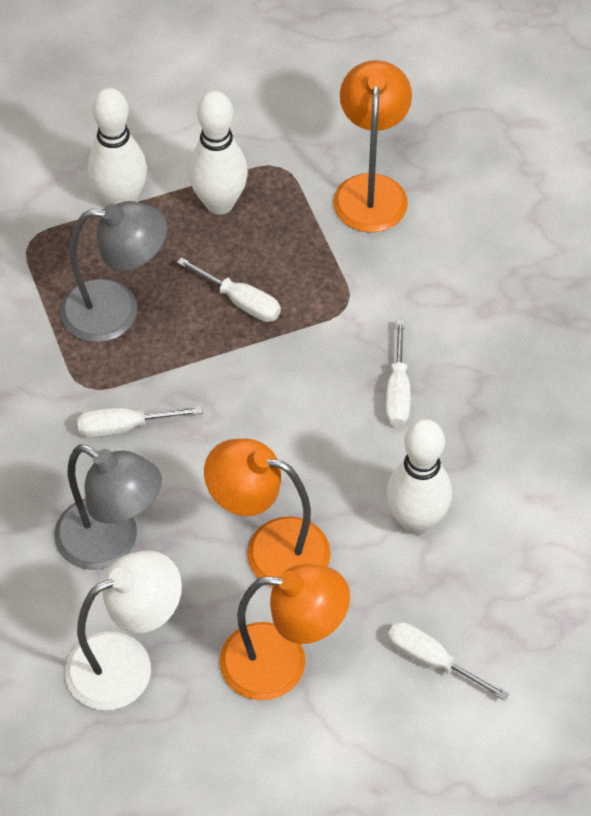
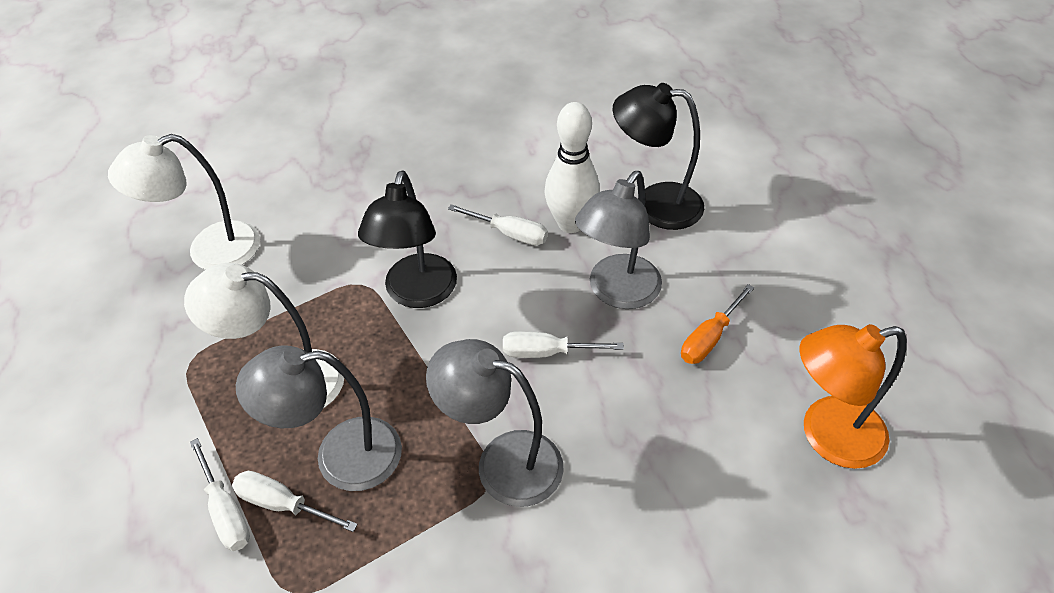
black lamp: 0 -> 2
grey lamp: 2 -> 3
orange lamp: 3 -> 1
orange screwdriver: 0 -> 1
white bowling pin: 3 -> 1
white lamp: 1 -> 2

